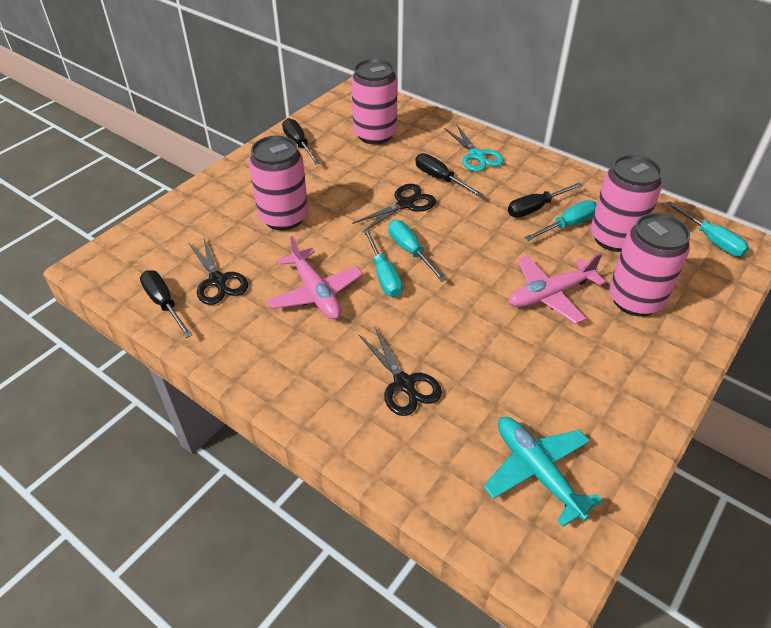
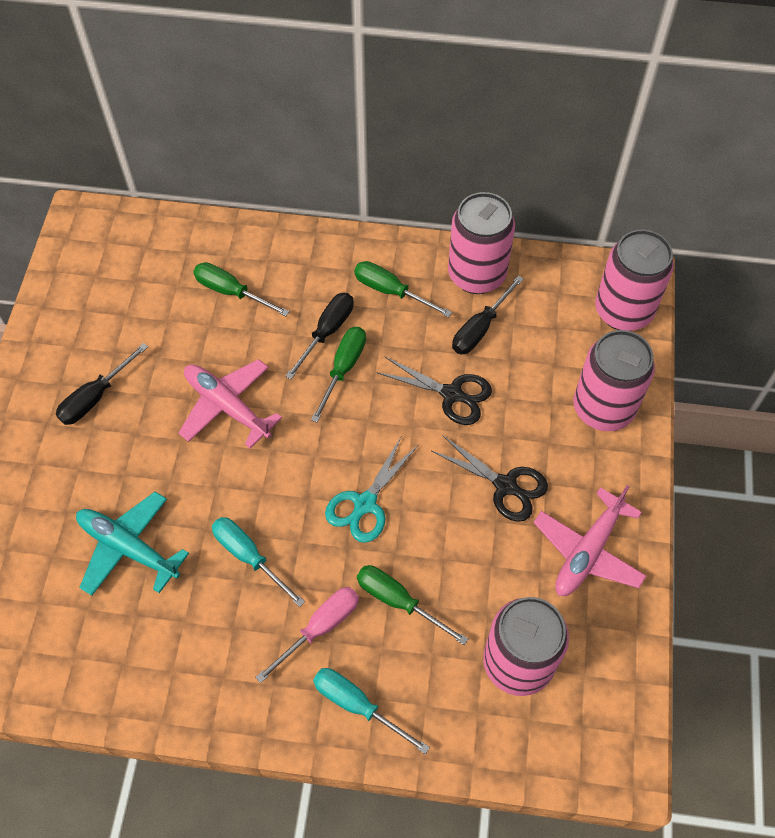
black scissors: 3 -> 2
black screwdriver: 4 -> 3
green screwdriver: 0 -> 4
pink screwdriver: 0 -> 1
turquoise screwdriver: 4 -> 2

